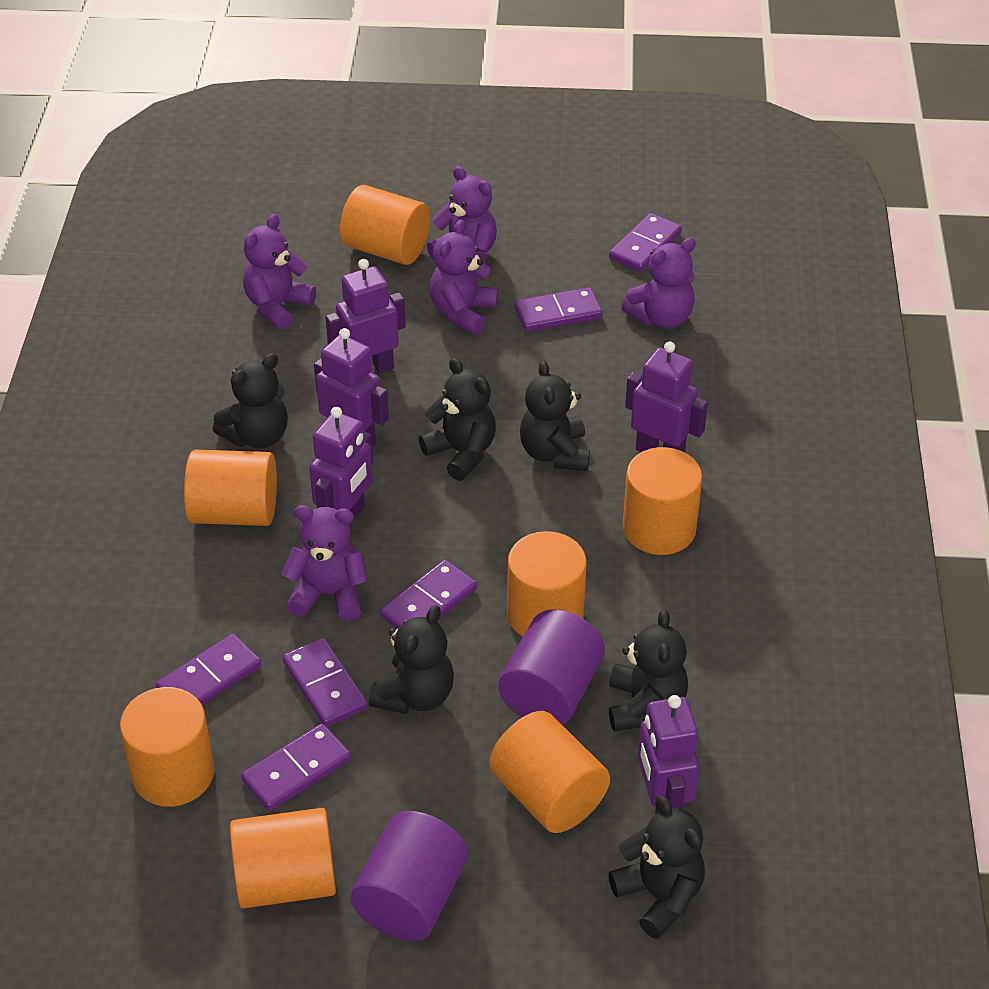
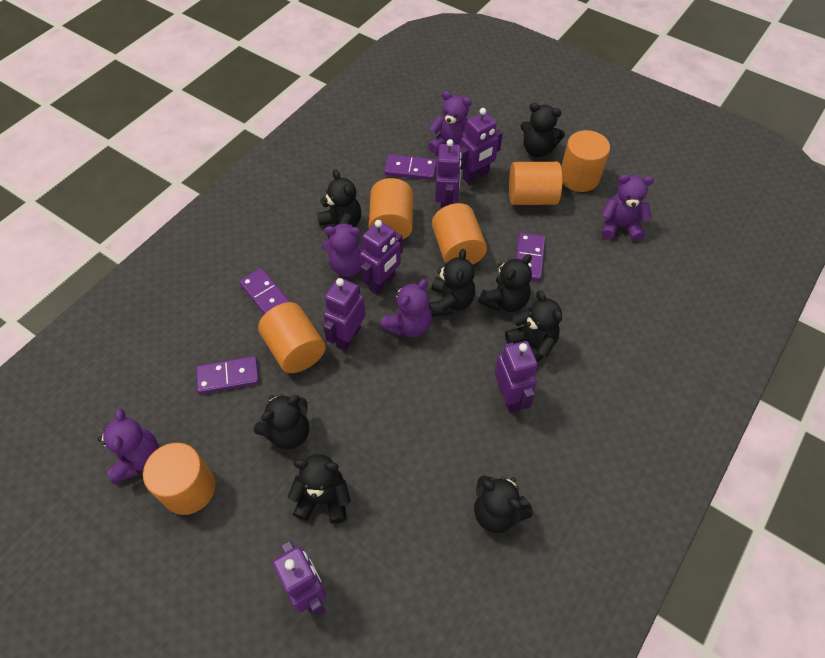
black teddy bear: 6 -> 8
orange cylinder: 7 -> 6
purple cylinder: 2 -> 0
purple domino: 6 -> 4
purple robot: 5 -> 6

